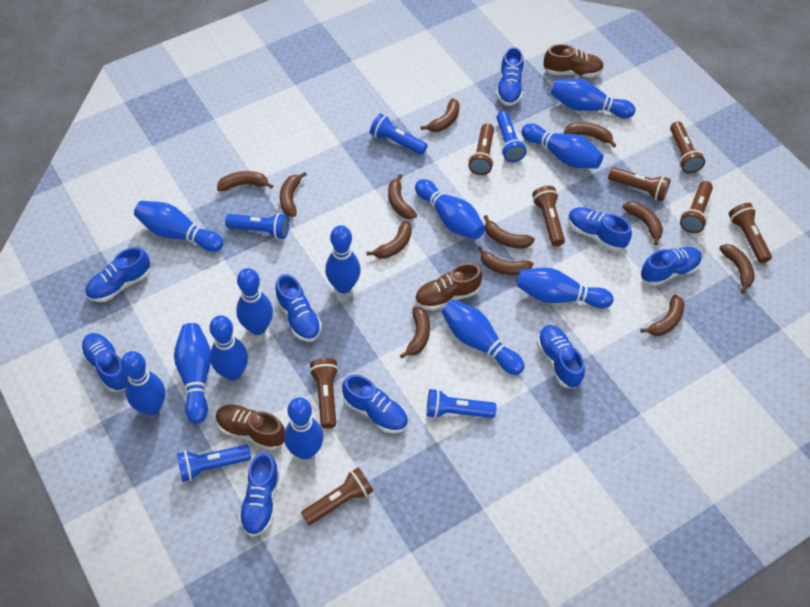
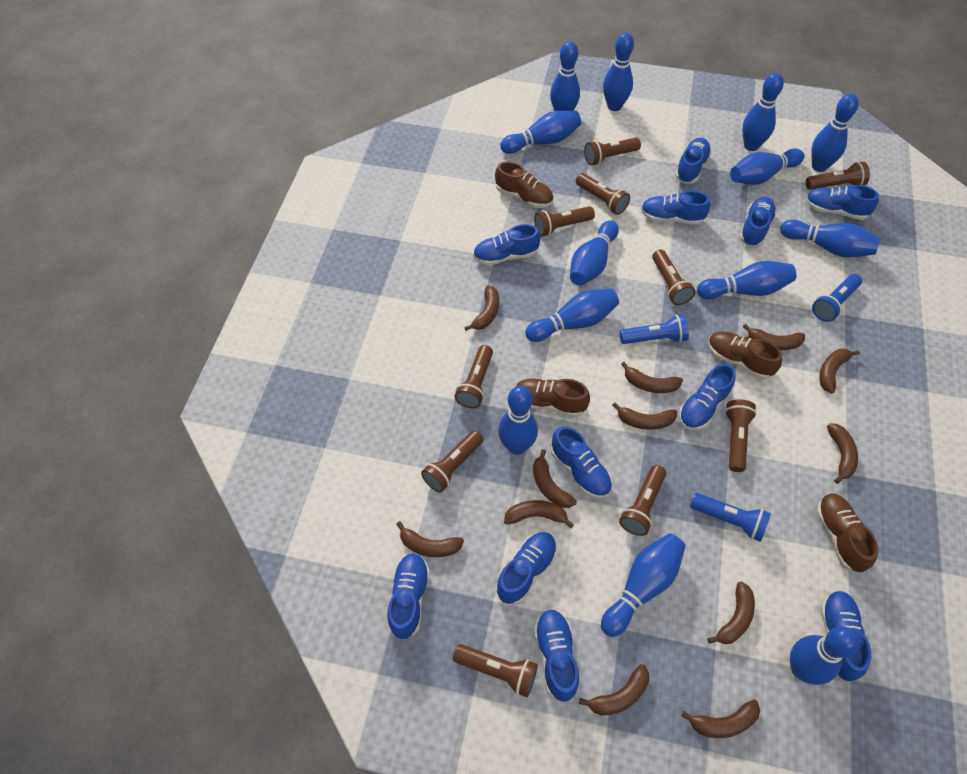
blue bowling pin: 12 -> 13
blue flashlight: 5 -> 3
blue shoe: 9 -> 11
brown flashlight: 8 -> 10
brown shoe: 3 -> 4

